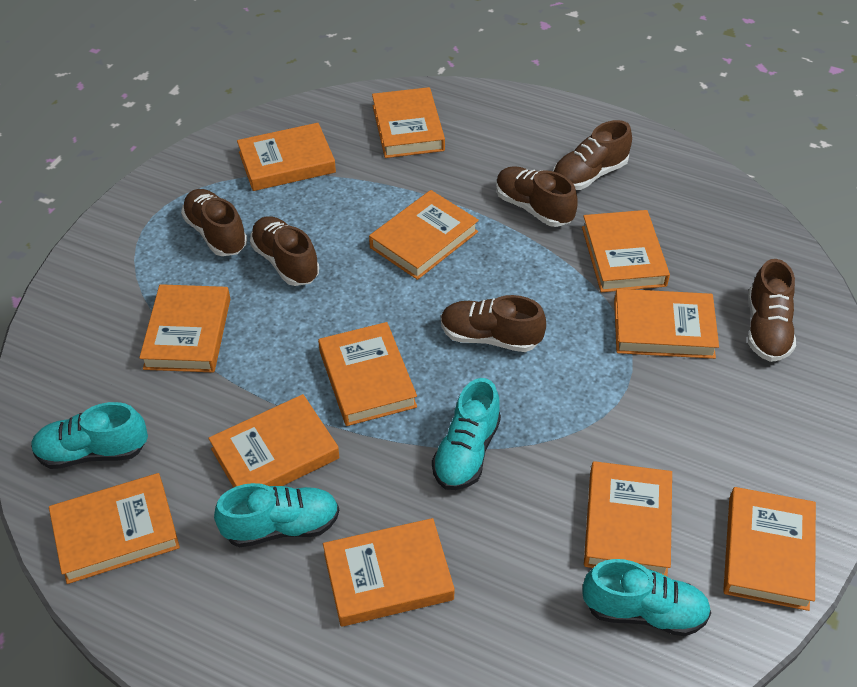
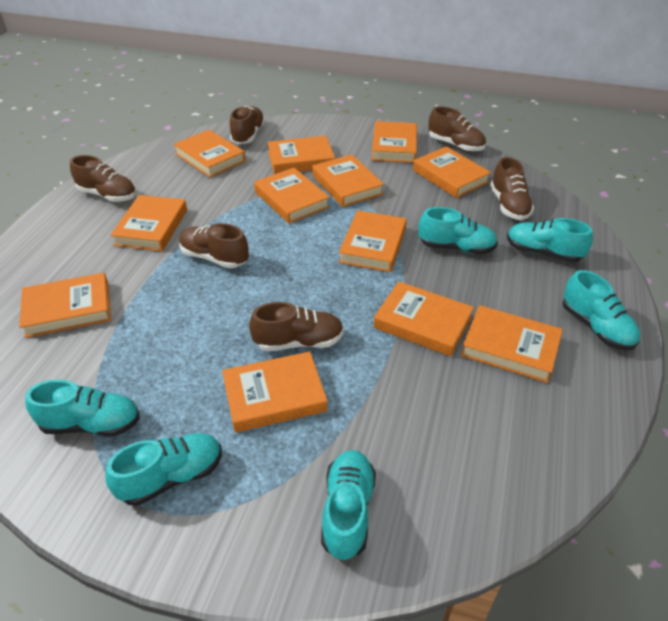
turquoise shoe: 4 -> 6

